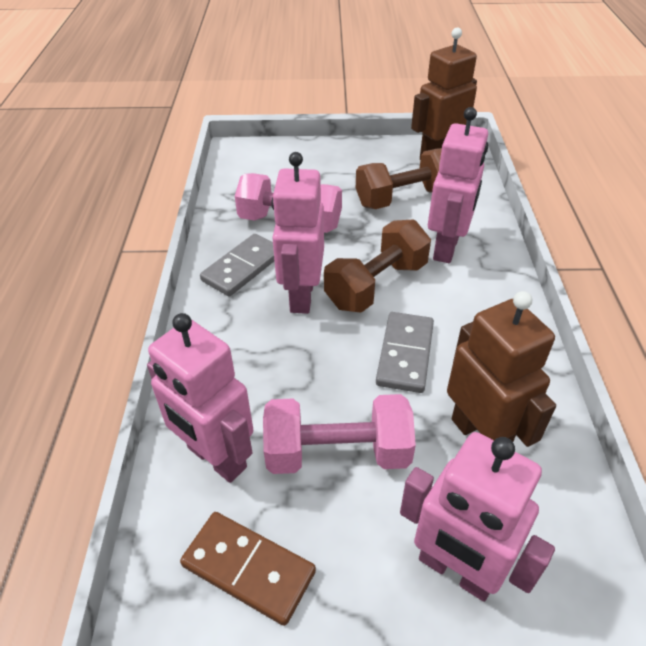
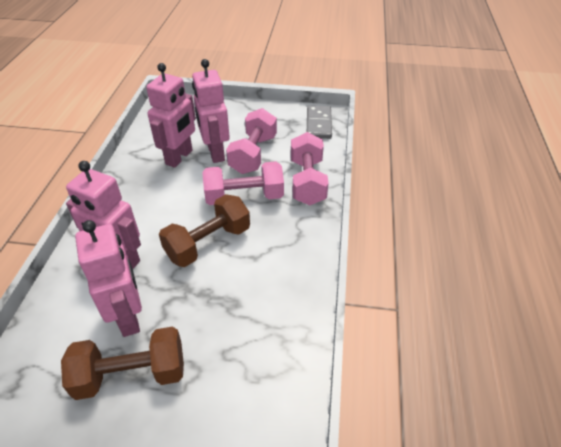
brown domino: 1 -> 0
brown robot: 2 -> 0
grey domino: 2 -> 1
pink dumbbell: 2 -> 3

